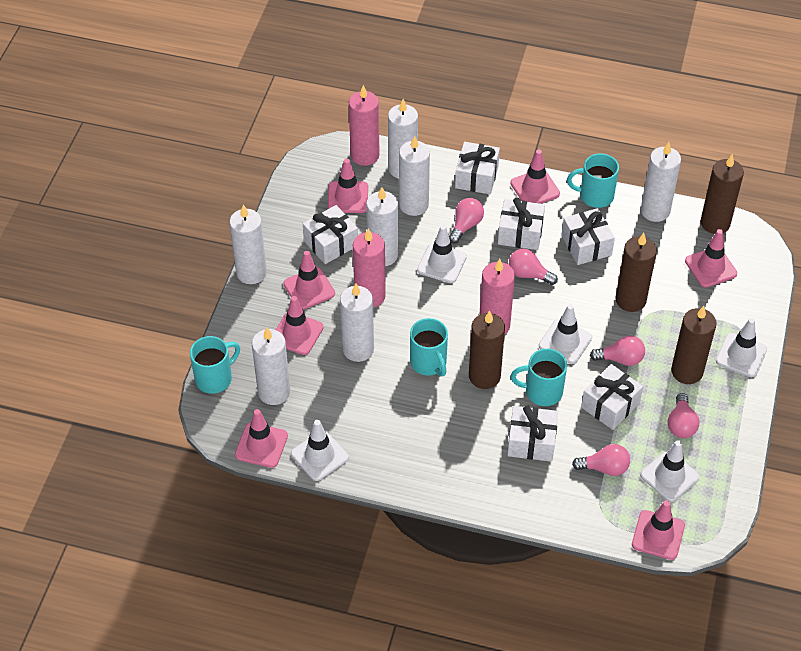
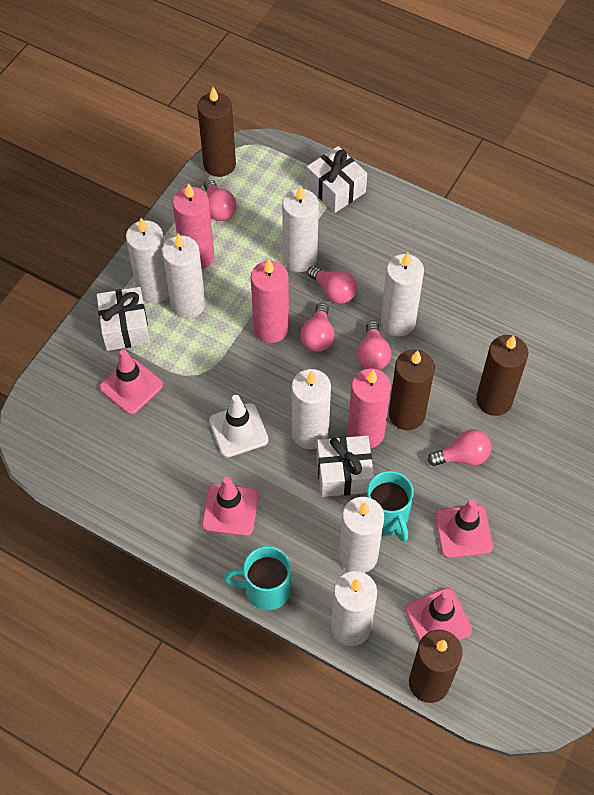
pink traffic cone: 7 -> 4
turquoise mug: 4 -> 2
white gift: 6 -> 3
white traffic cone: 5 -> 1

